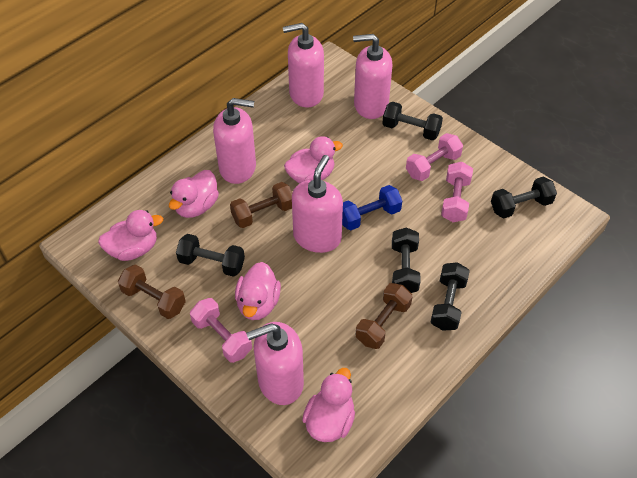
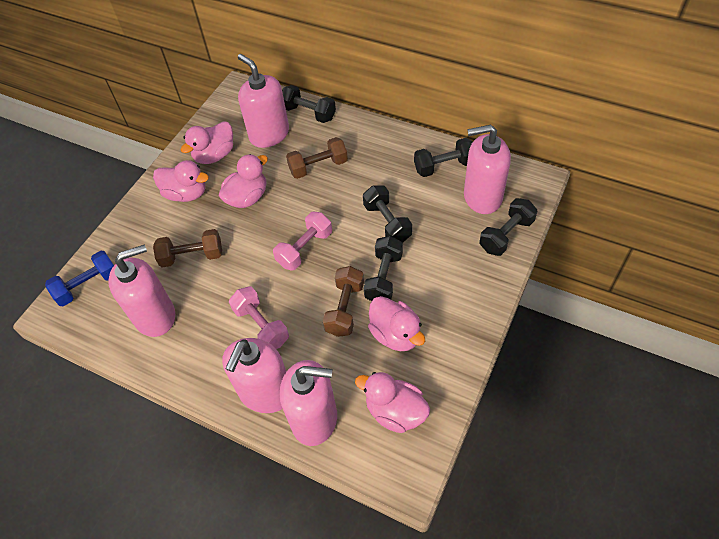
pink dumbbell: 3 -> 2

